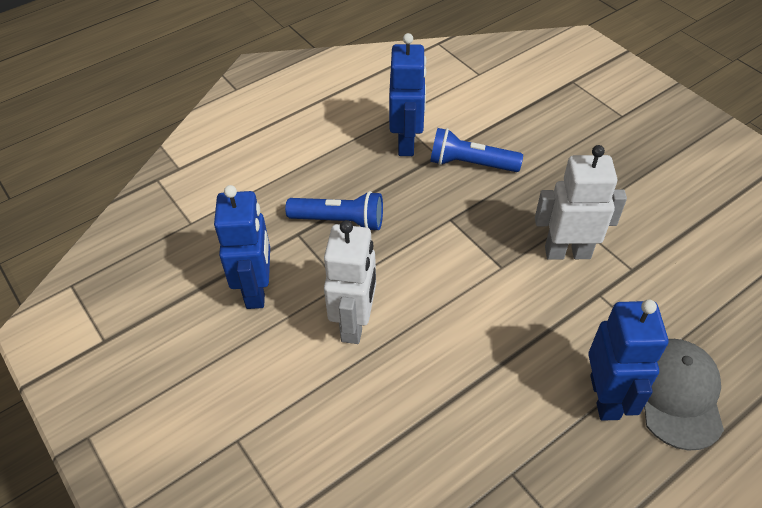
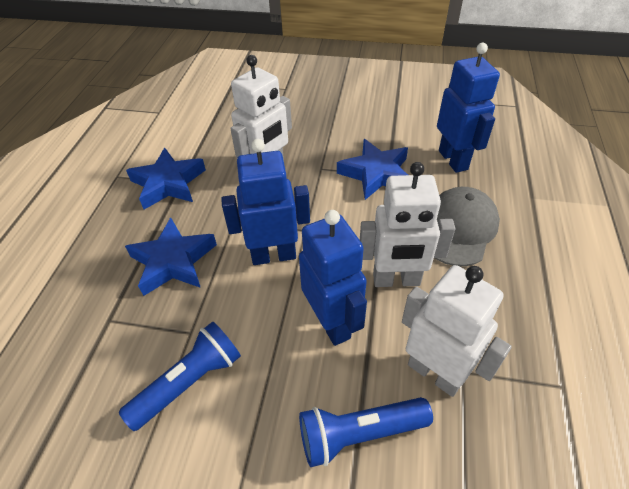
blue star: 0 -> 3
white robot: 2 -> 3

